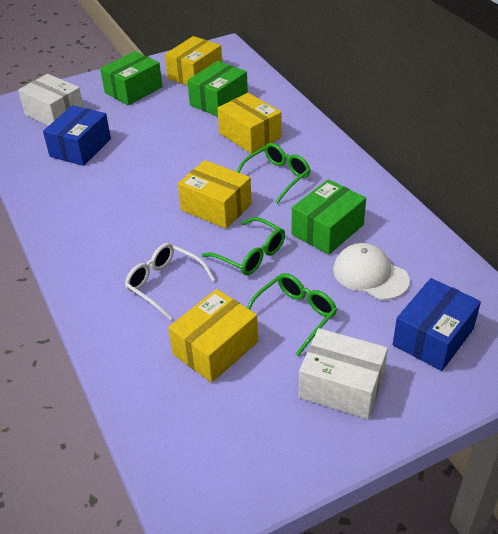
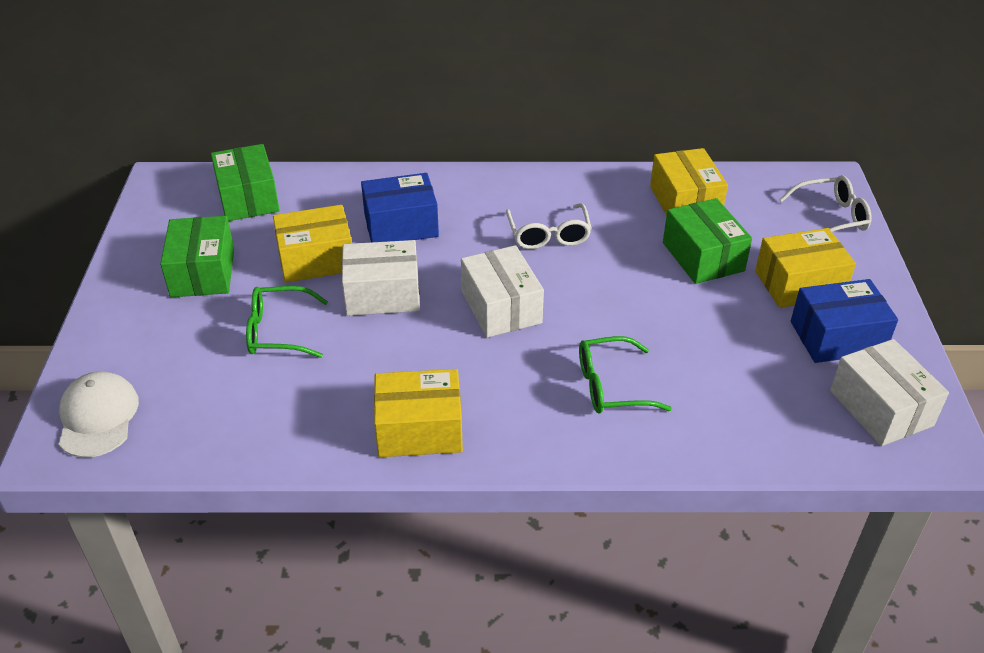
green glasses: 3 -> 2
white box: 2 -> 3
white glasses: 1 -> 2

